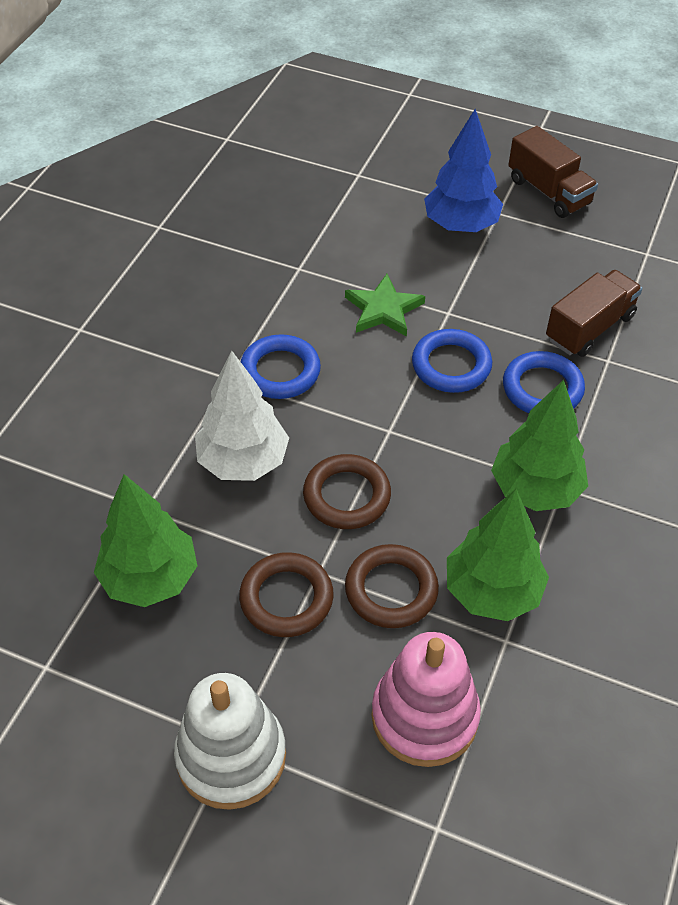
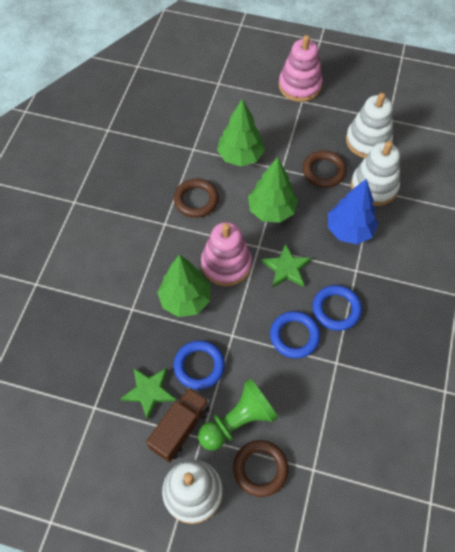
brown truck: 2 -> 1
green pawn: 0 -> 1
green star: 1 -> 2
pink stacking toy: 1 -> 2
white stacking toy: 1 -> 3
white tree: 1 -> 0

